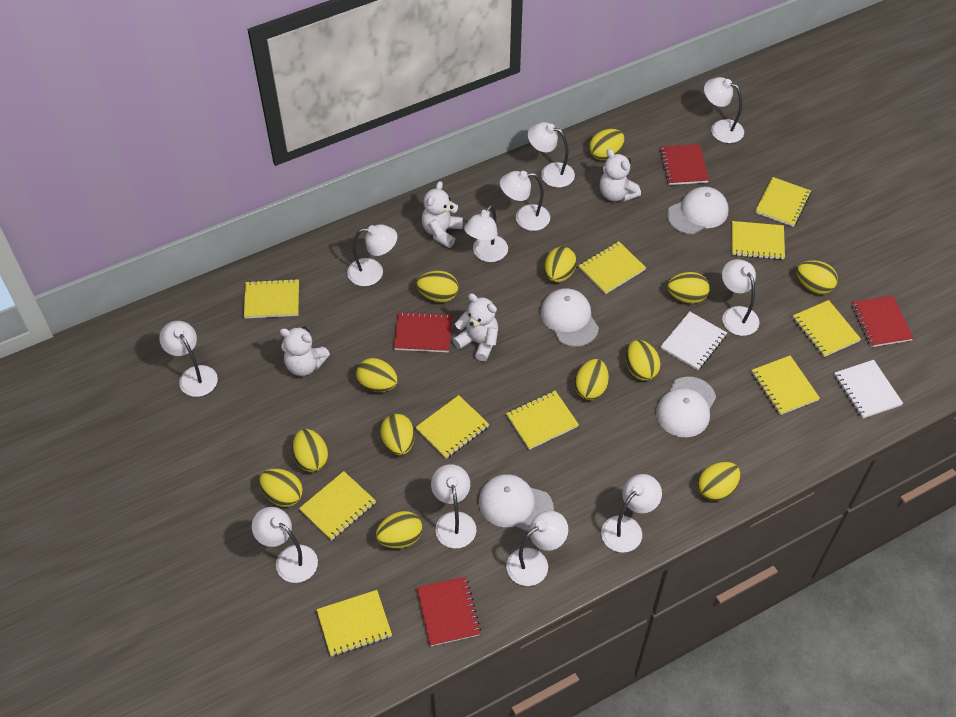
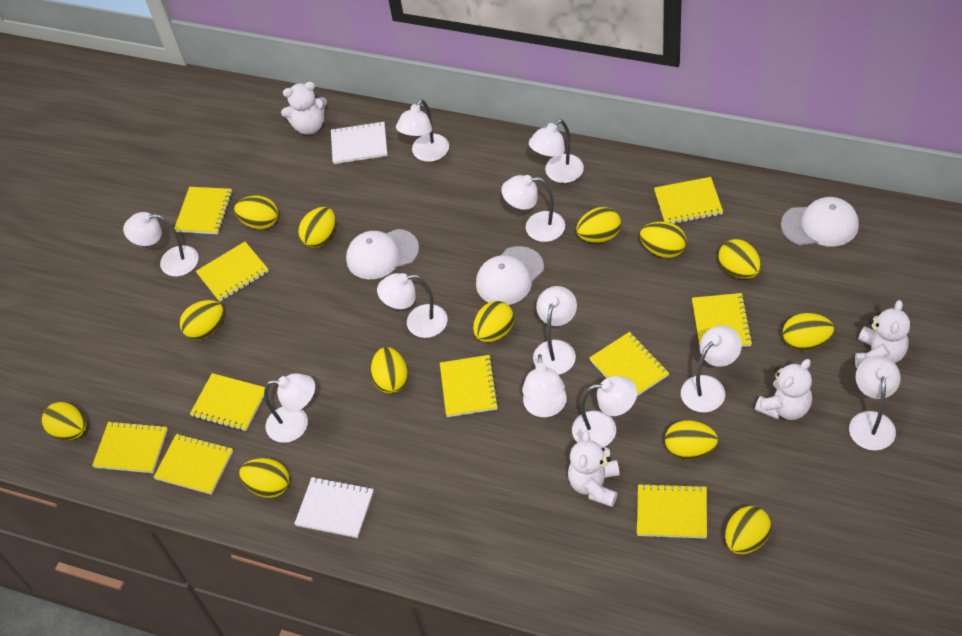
red notebook: 4 -> 0
white cap: 4 -> 3

